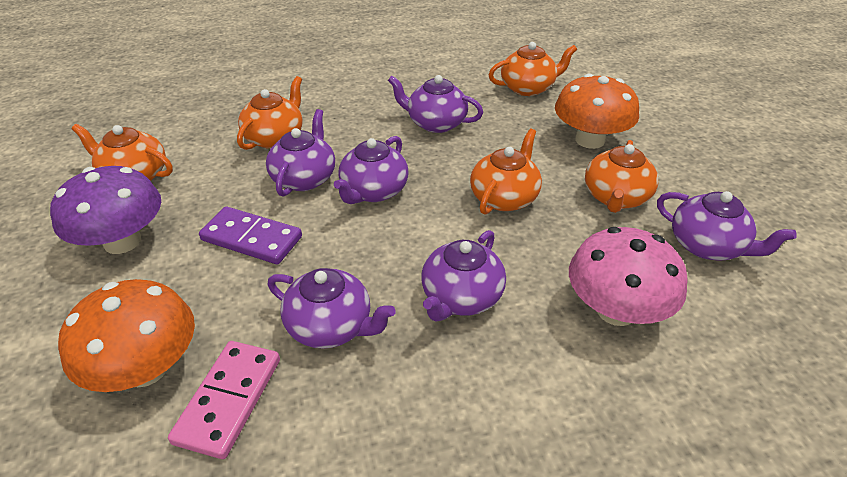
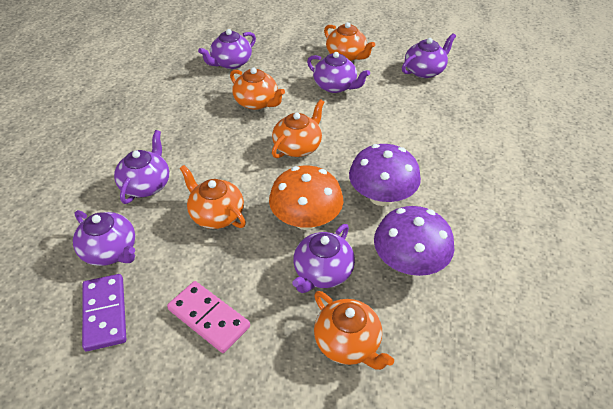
orange mushroom: 2 -> 1
pink mushroom: 1 -> 0
purple mushroom: 1 -> 2

